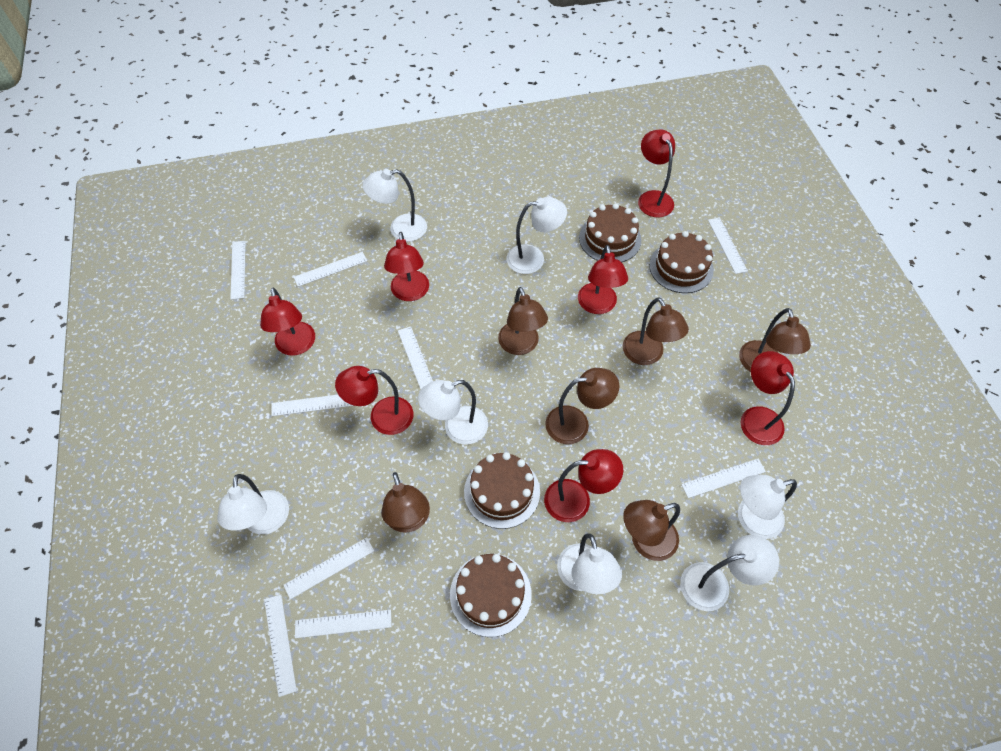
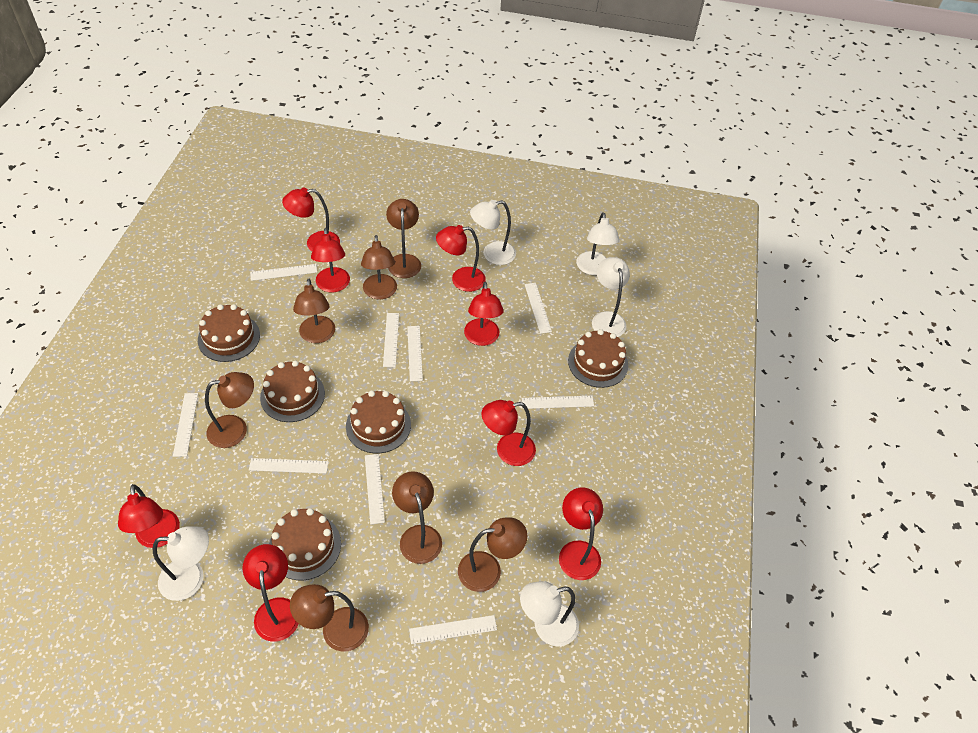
brown cake: 4 -> 5
brown lamp: 6 -> 7
red lamp: 7 -> 8
white lamp: 7 -> 5

